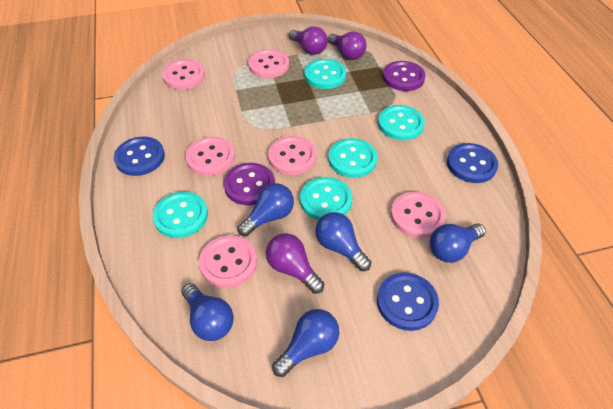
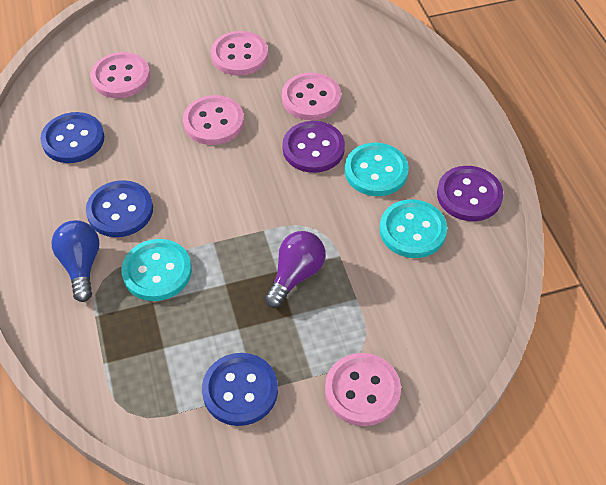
blue light bulb: 5 -> 1
pink button: 6 -> 5
purple light bulb: 3 -> 1
turquoise button: 5 -> 3

